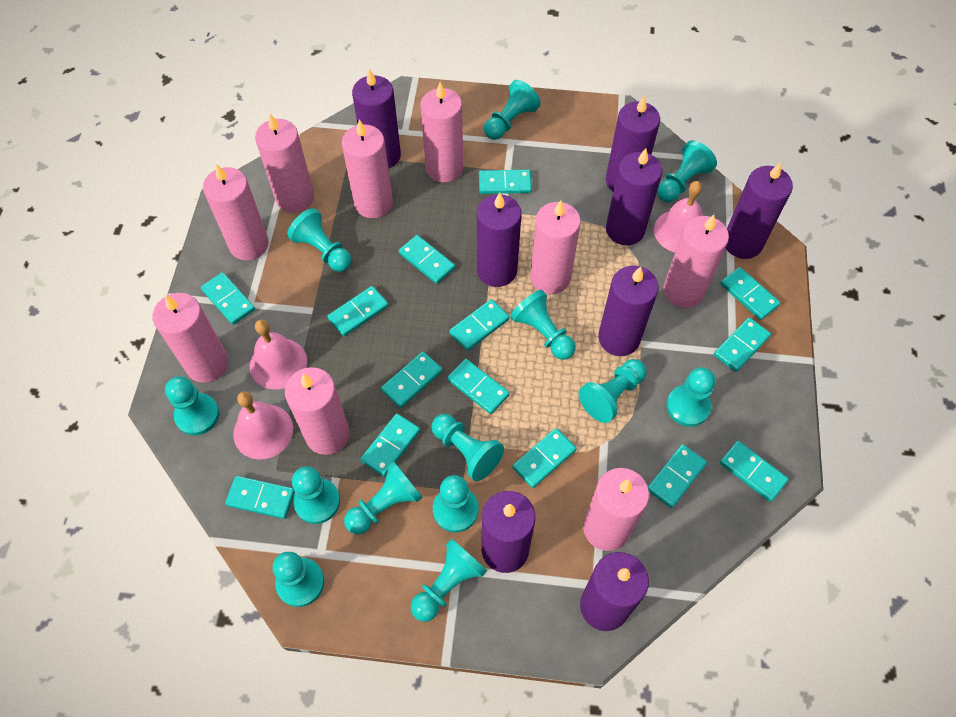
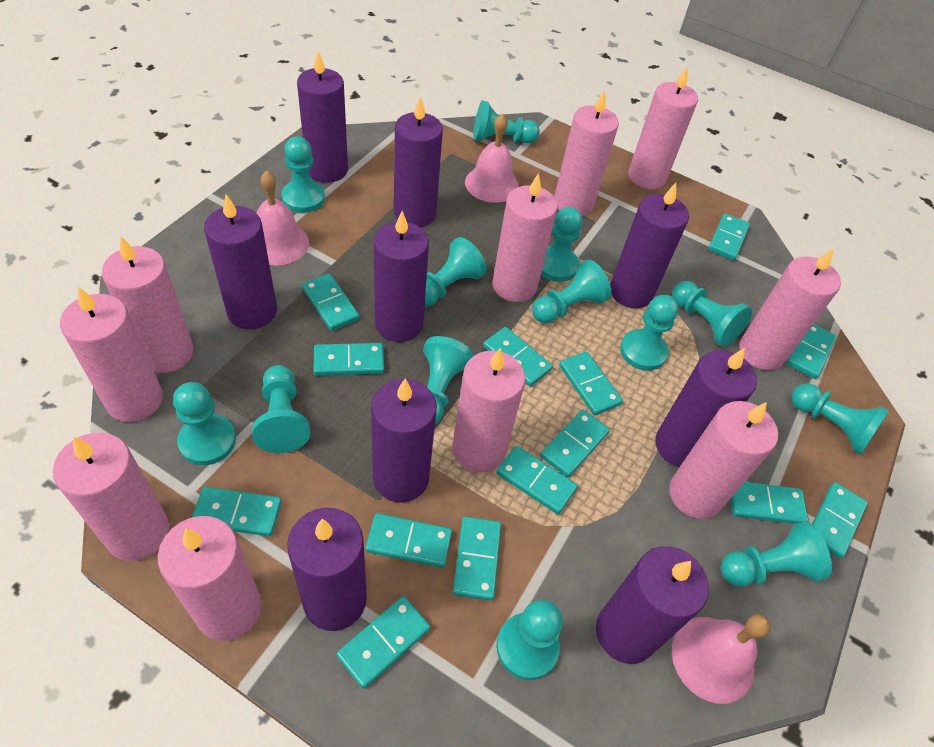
pink candle: 9 -> 10
purple candle: 8 -> 9

